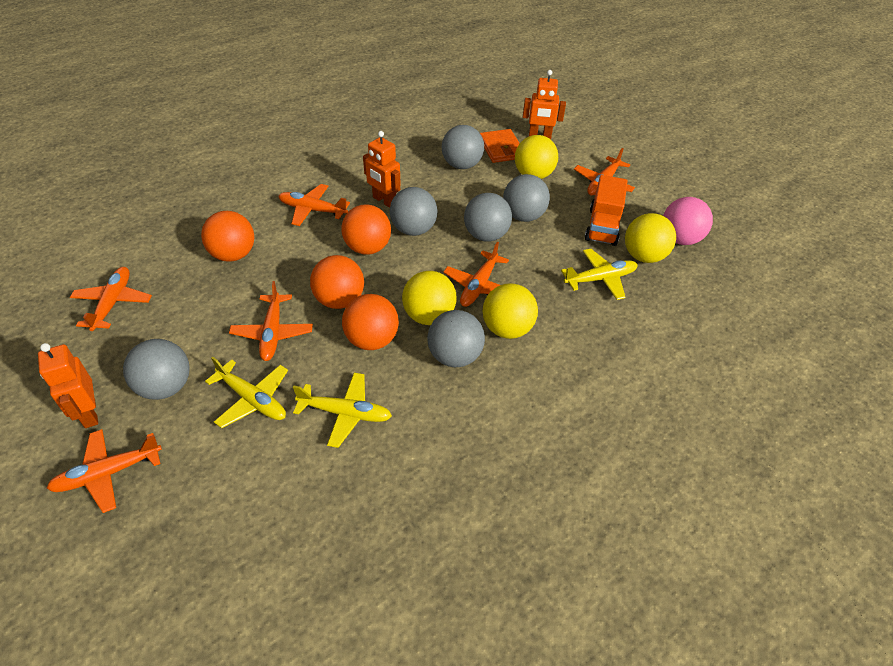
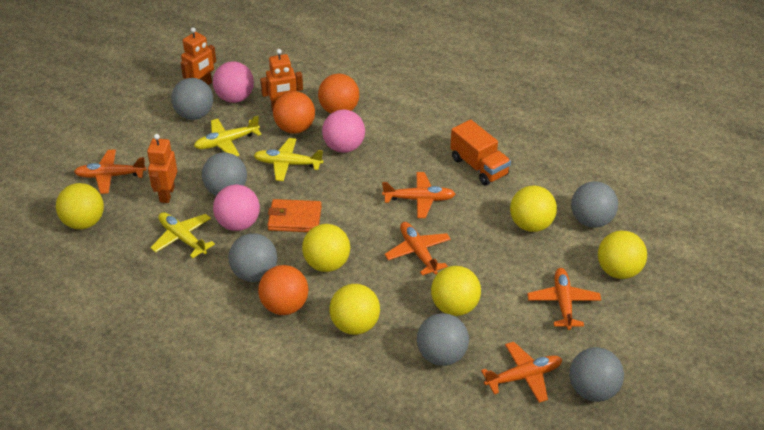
orange ball: 4 -> 3
orange plane: 6 -> 5
pink ball: 1 -> 3
yellow ball: 4 -> 6

